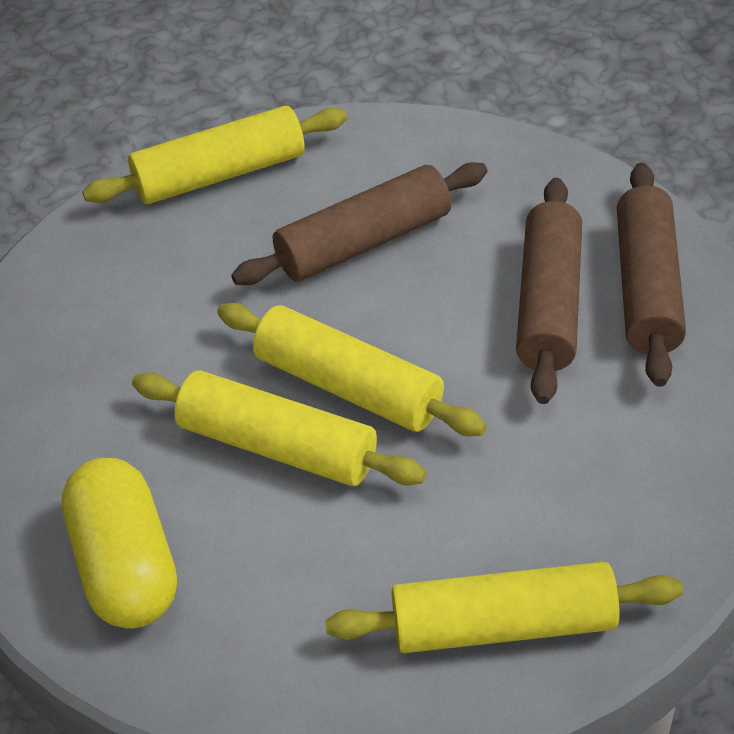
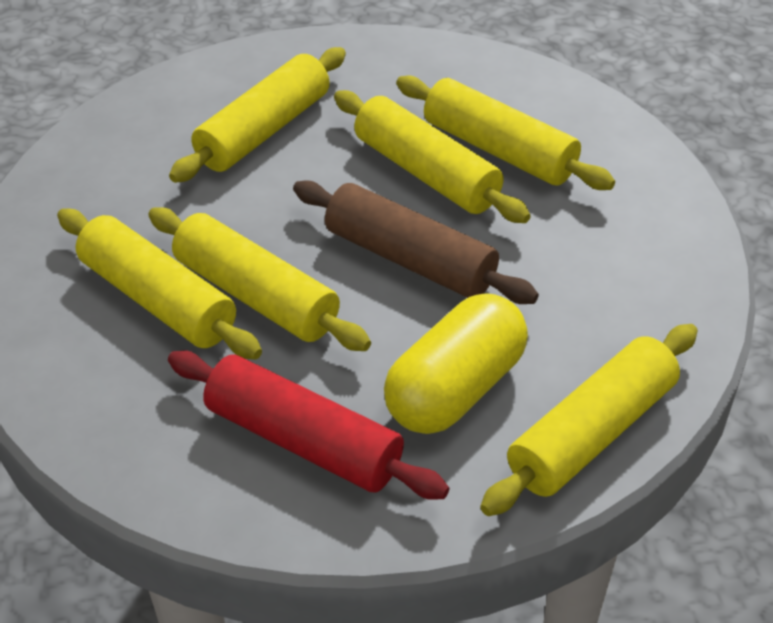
brown rolling pin: 3 -> 1
red rolling pin: 0 -> 1
yellow rolling pin: 4 -> 6

